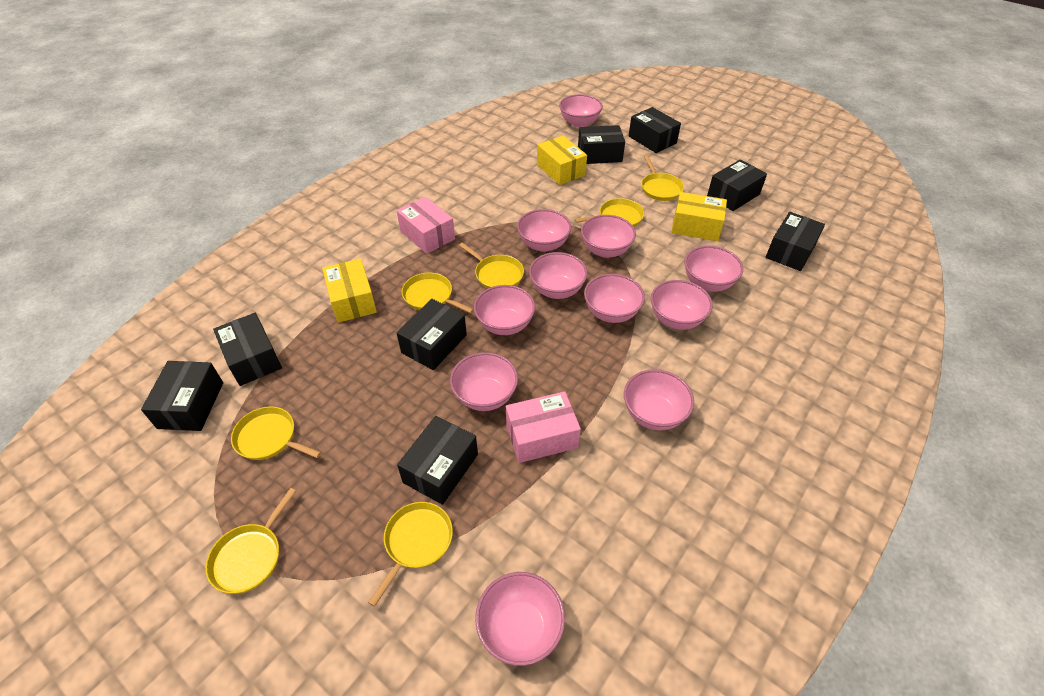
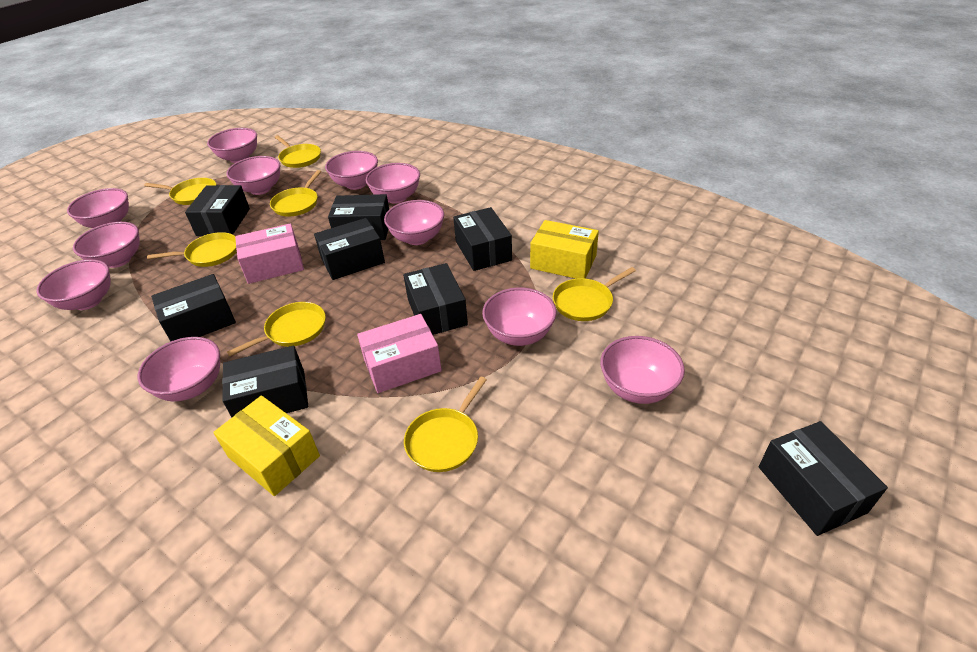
yellow box: 3 -> 2

